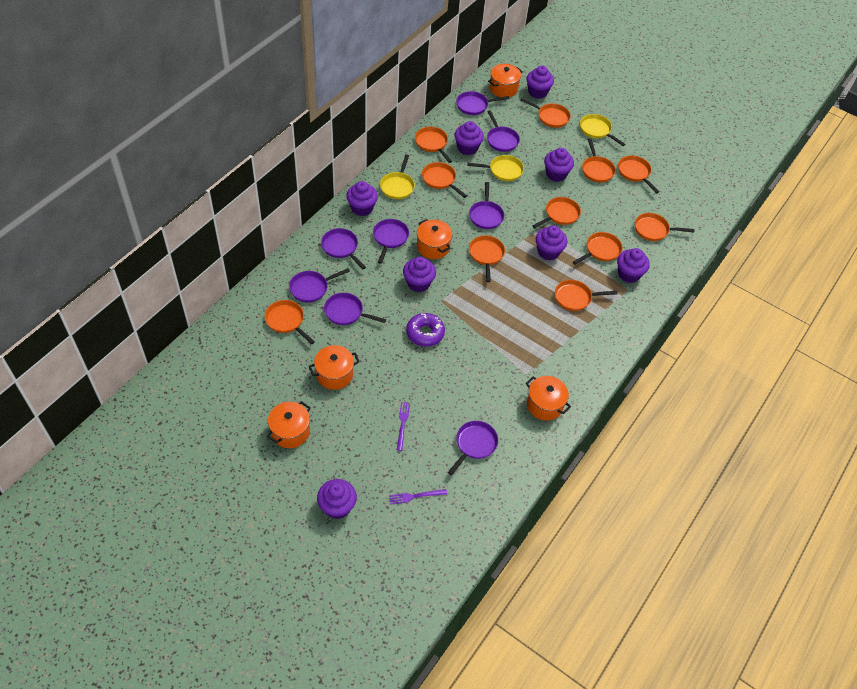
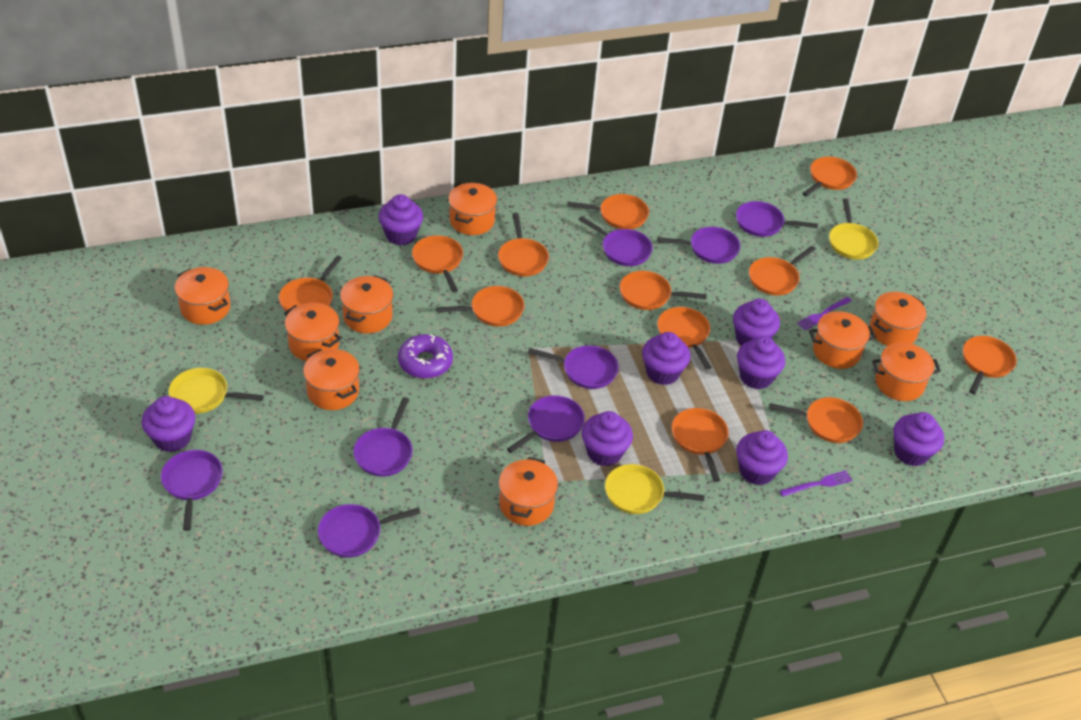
orange pan: 11 -> 12
orange pot: 5 -> 9

